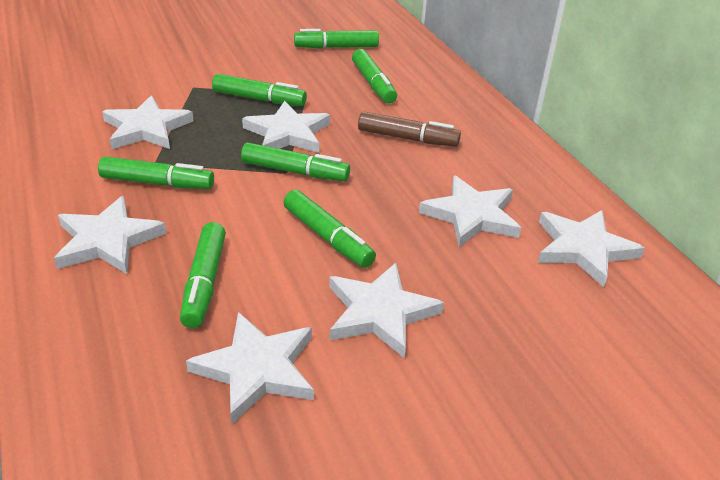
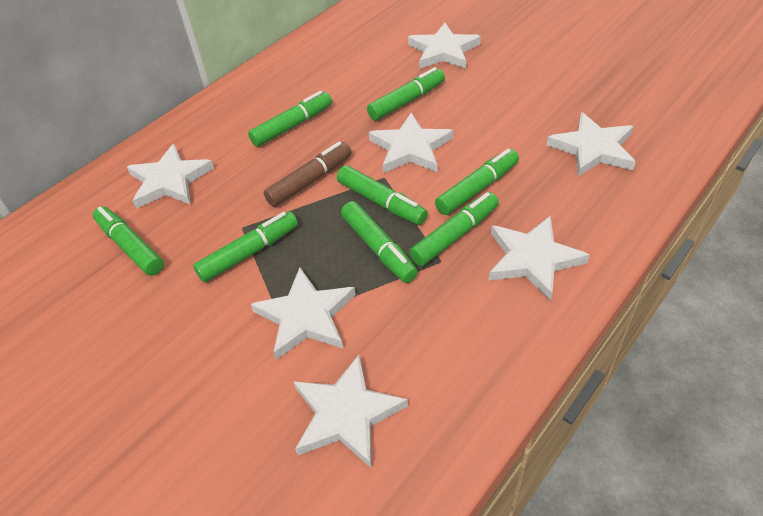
green marker: 7 -> 8

